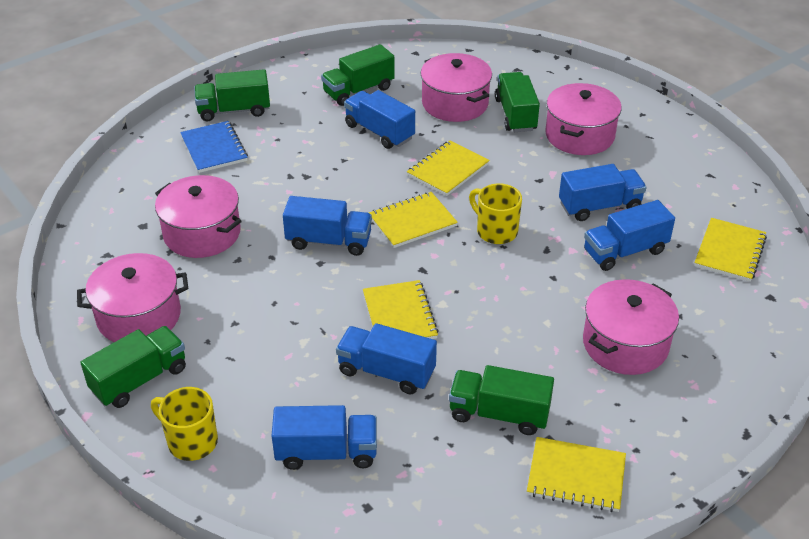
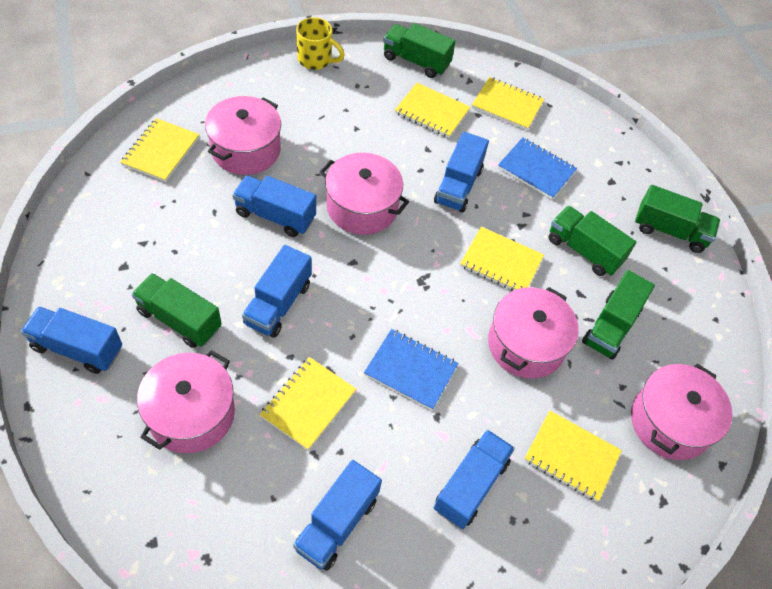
blue notebook: 1 -> 2
yellow mug: 2 -> 1
yellow notebook: 5 -> 6

